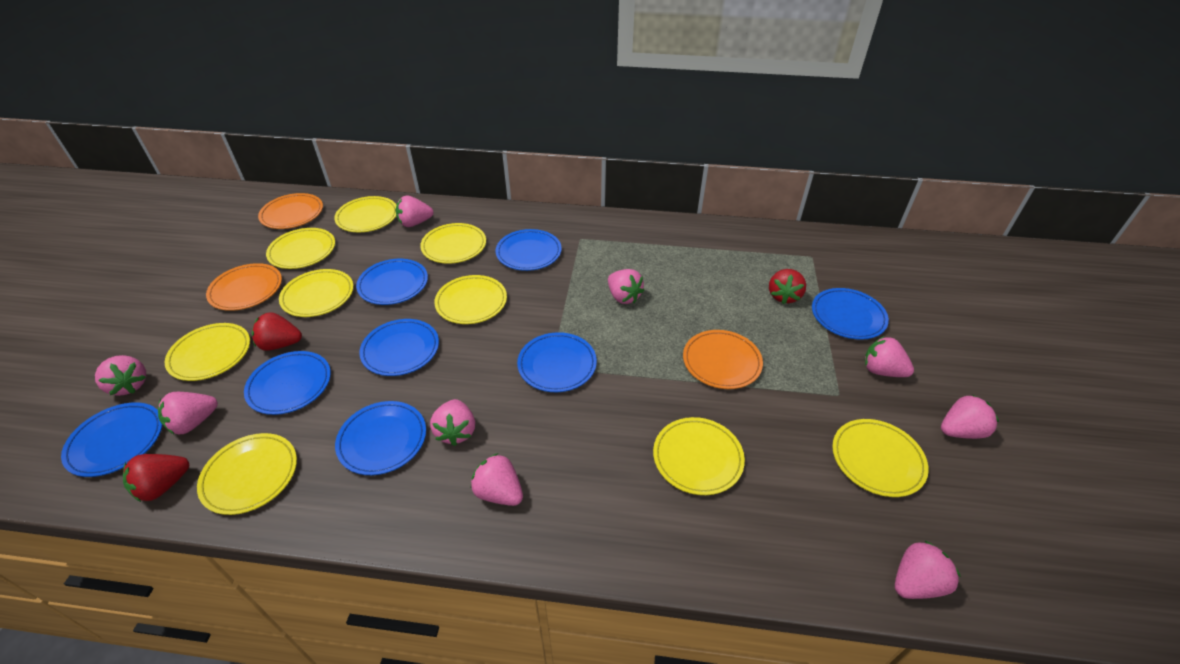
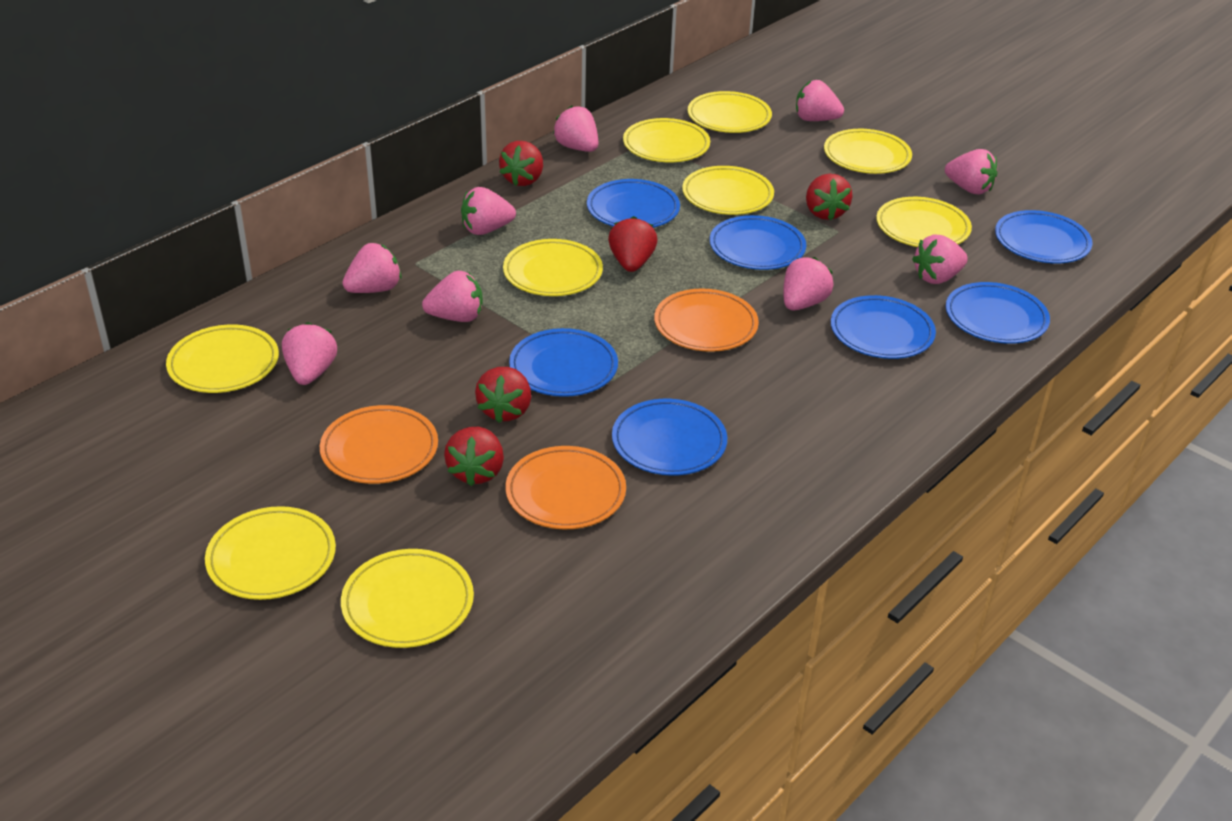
blue plate: 8 -> 7
red strawberry: 3 -> 5

